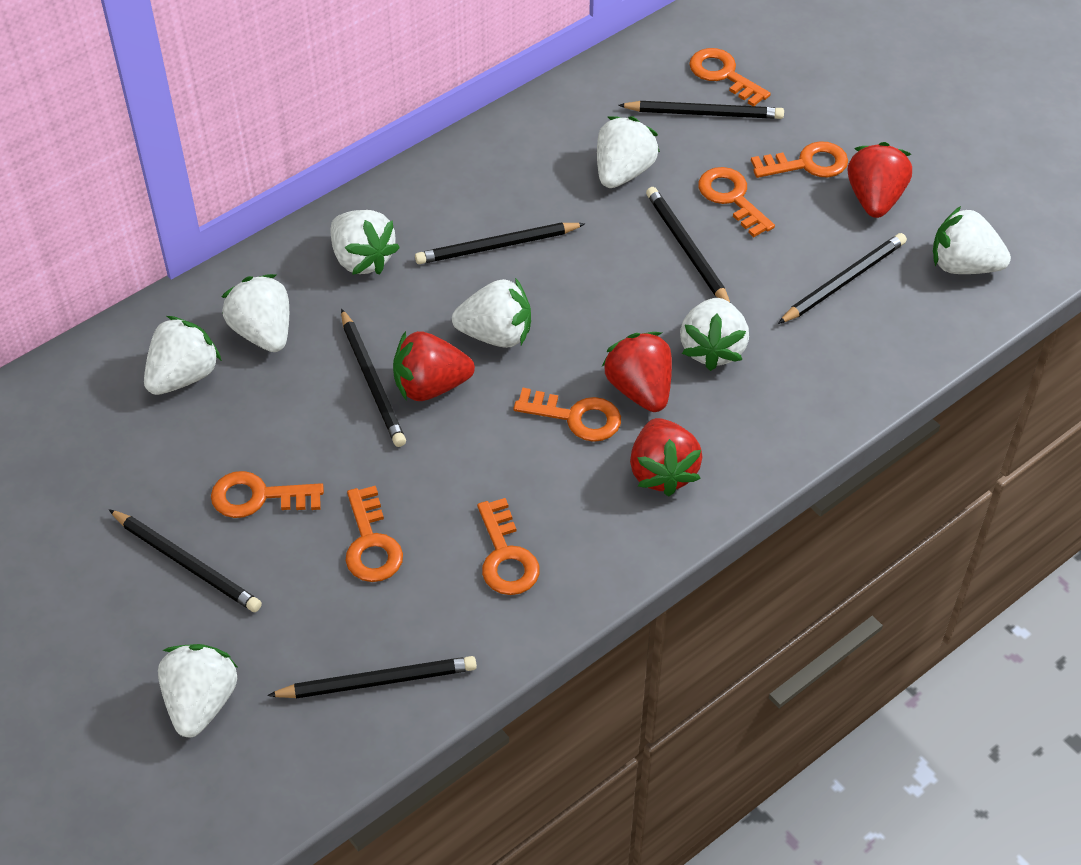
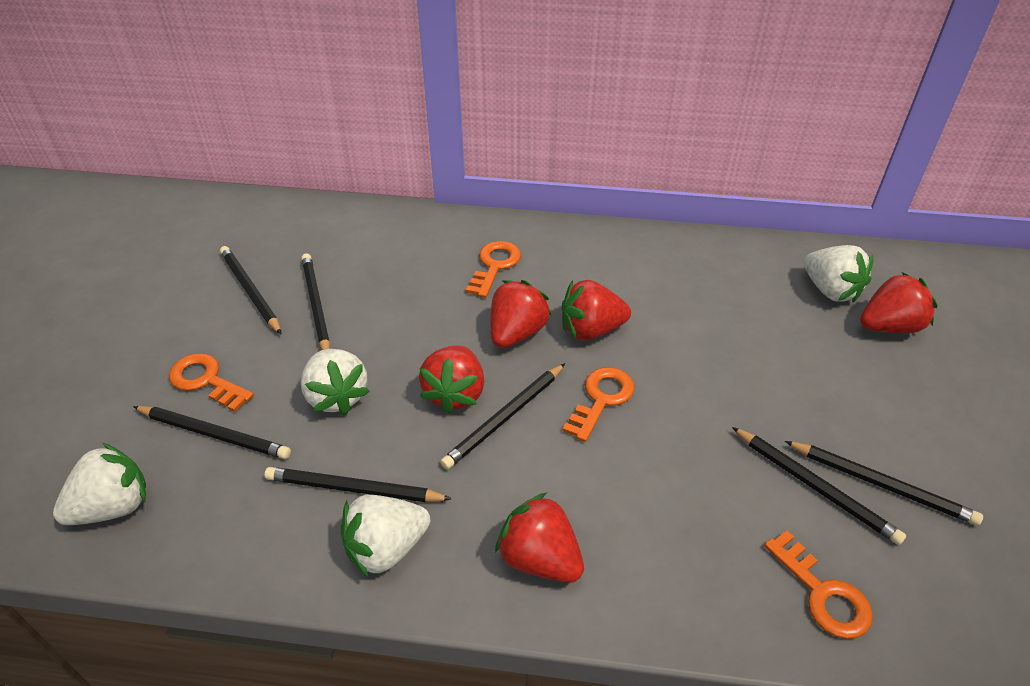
orange key: 7 -> 4
red strawberry: 4 -> 5
white strawberry: 8 -> 4

